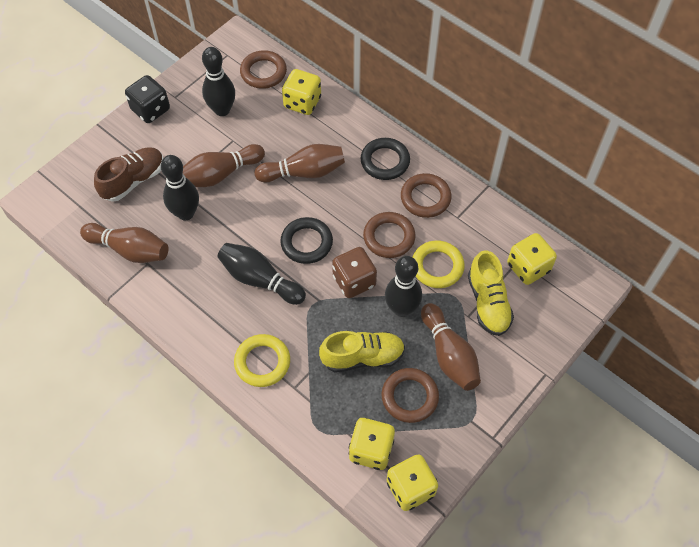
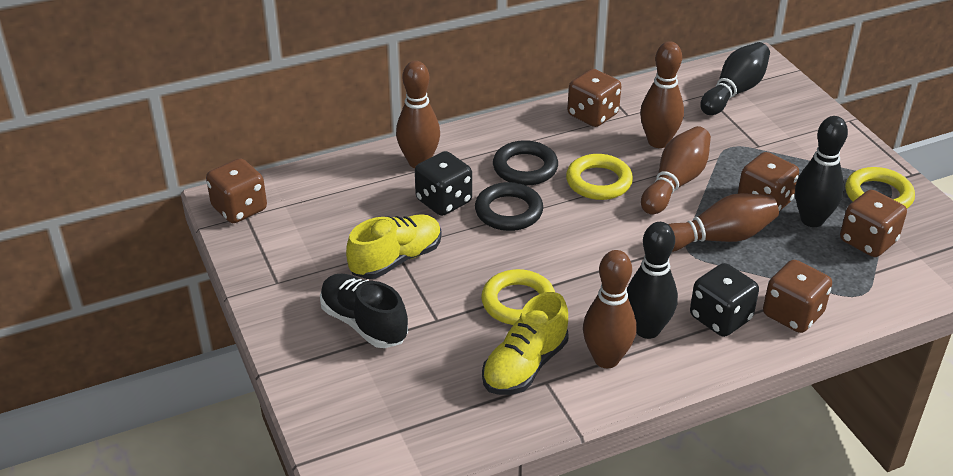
black bowling pin: 4 -> 3
black dice: 1 -> 2
black shoe: 0 -> 1
brown bowling pin: 4 -> 5
brown dice: 1 -> 5
brown ring: 4 -> 0
brown shoe: 1 -> 0
yellow dice: 4 -> 0
yellow ring: 2 -> 3

